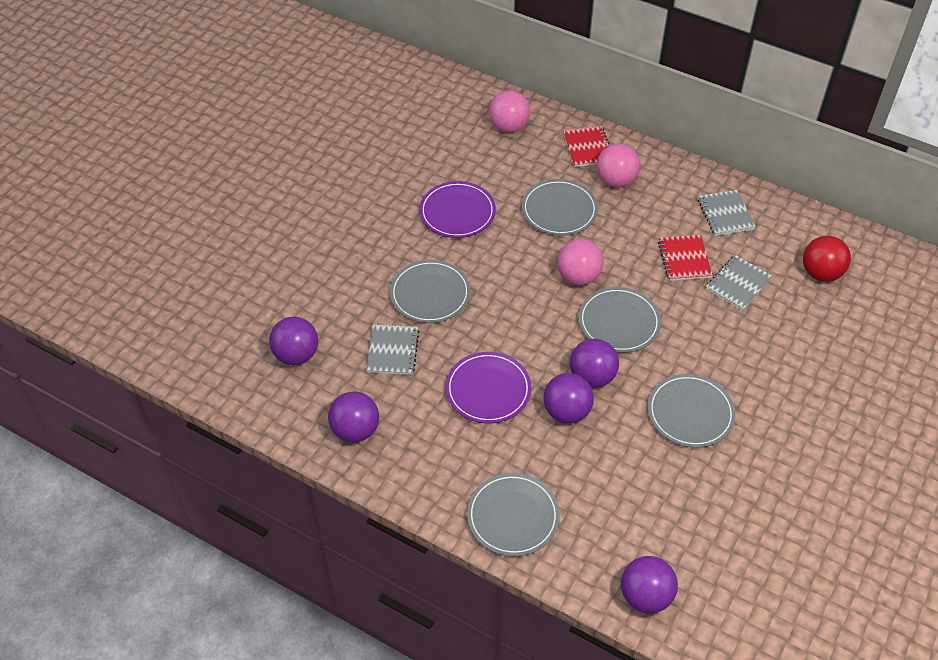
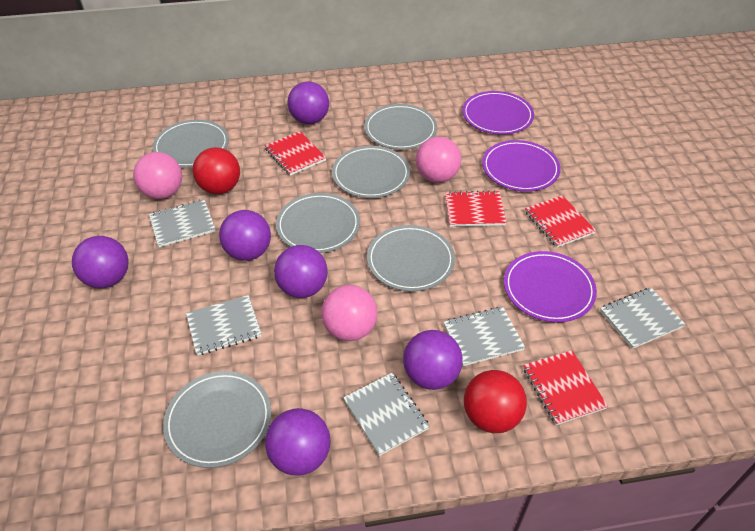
grey notebook: 3 -> 5
grey plate: 5 -> 6
purple ball: 5 -> 6
purple plate: 2 -> 3
red ball: 1 -> 2
red notebook: 2 -> 4

